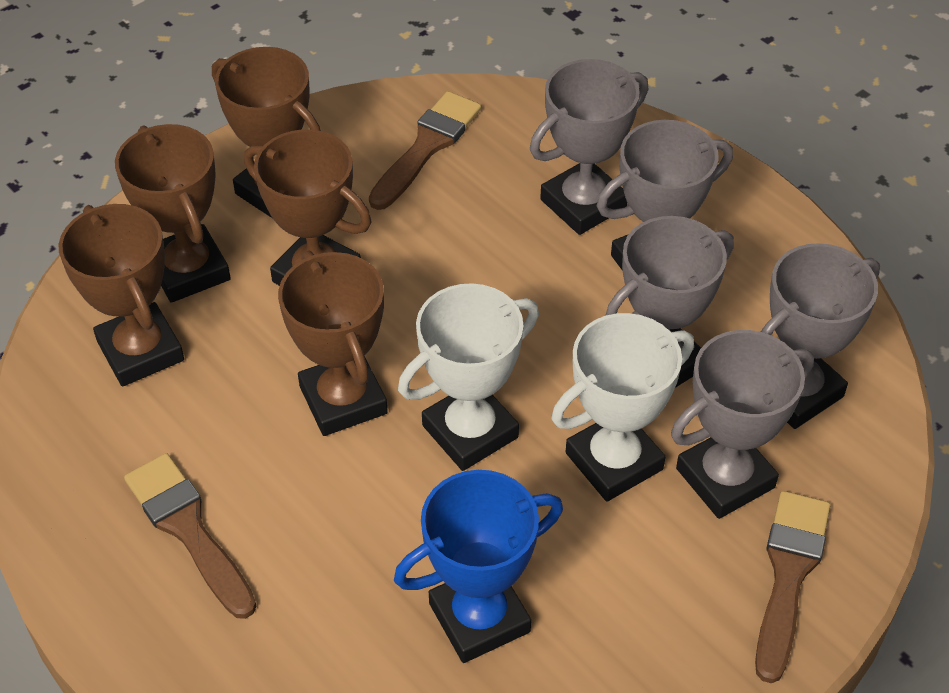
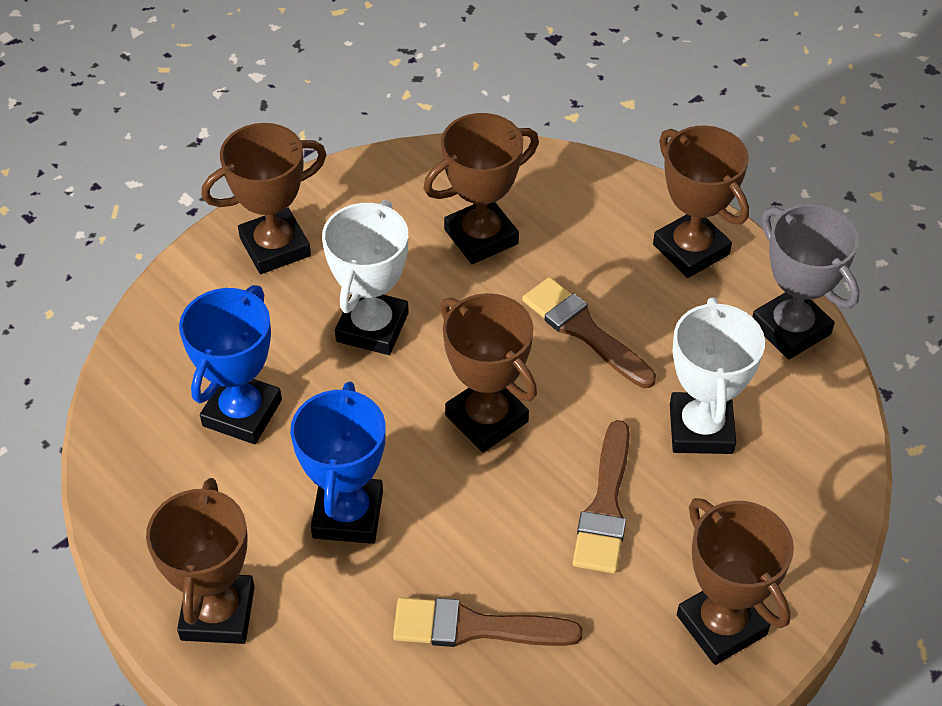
blue trophy: 1 -> 2
brown trophy: 5 -> 6
grey trophy: 5 -> 1

